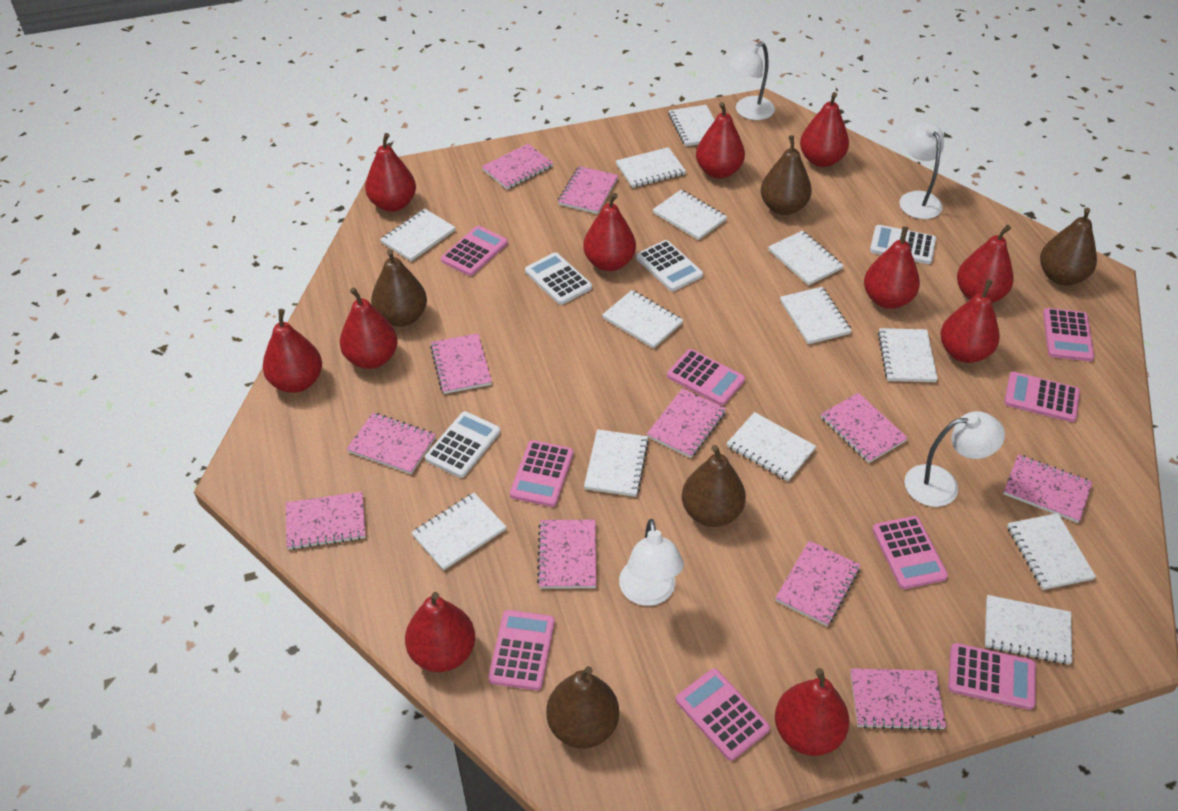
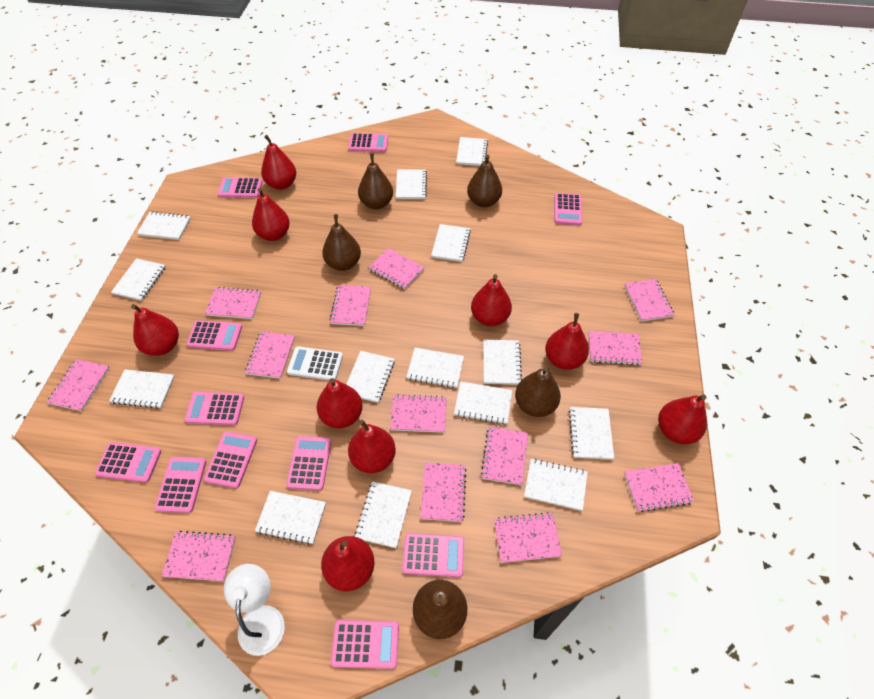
pink calculator: 9 -> 11
pink notebook: 11 -> 13
red pear: 11 -> 9
white calculator: 4 -> 1
white lamp: 4 -> 1
white notebook: 13 -> 14

